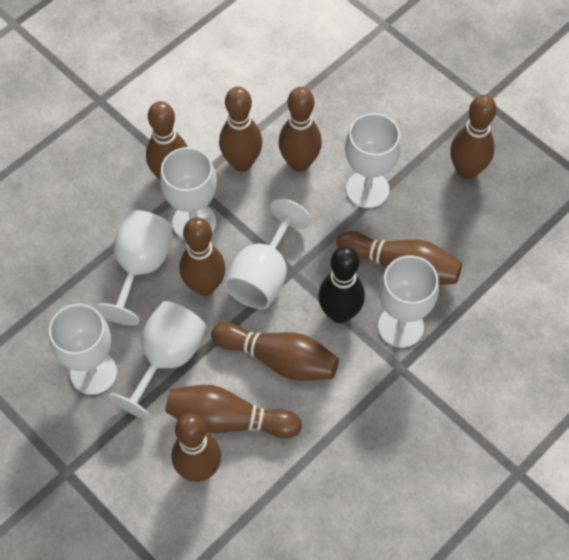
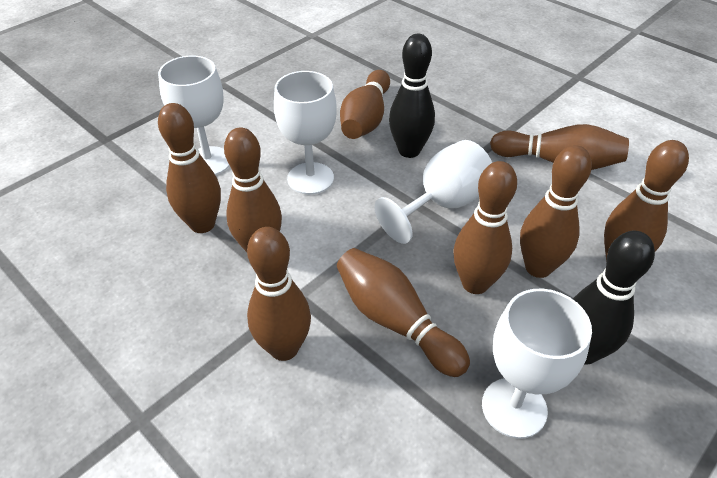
black bowling pin: 1 -> 2
white goblet: 7 -> 4

